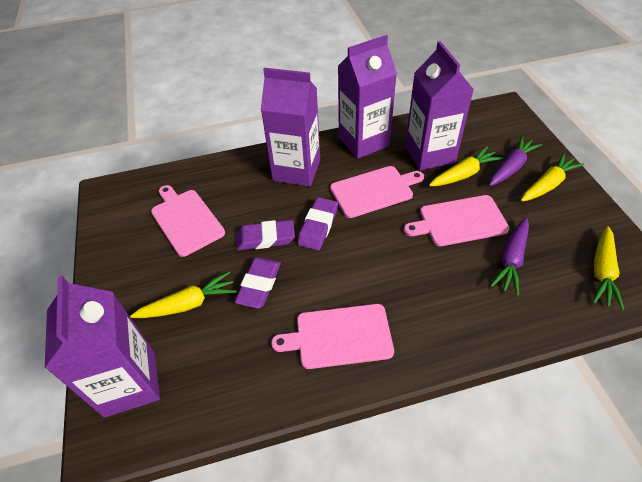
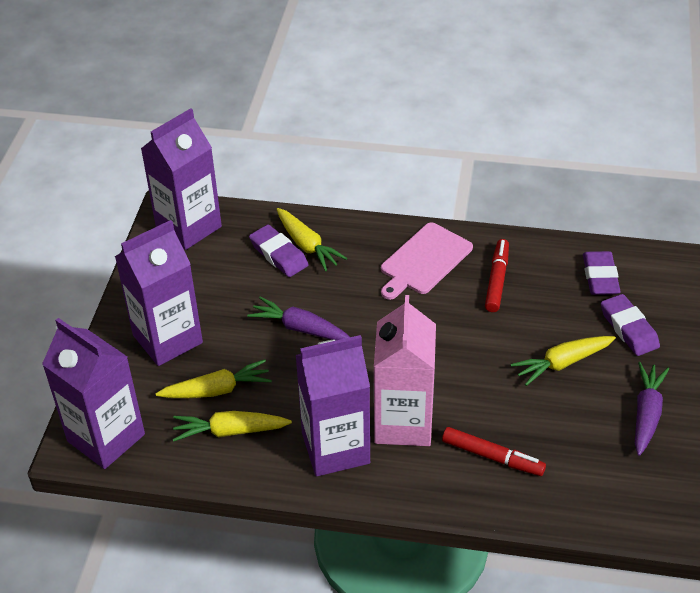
pink carton: 0 -> 1
pink cutting board: 4 -> 1
red marker: 0 -> 2

